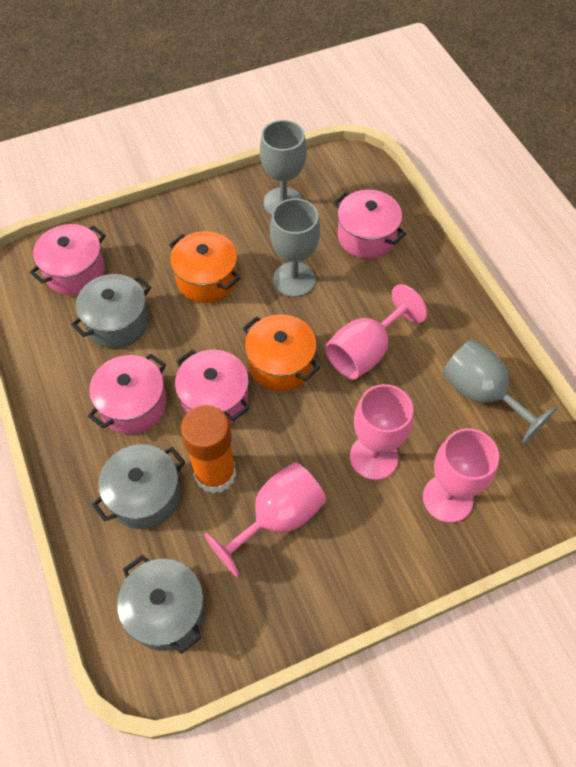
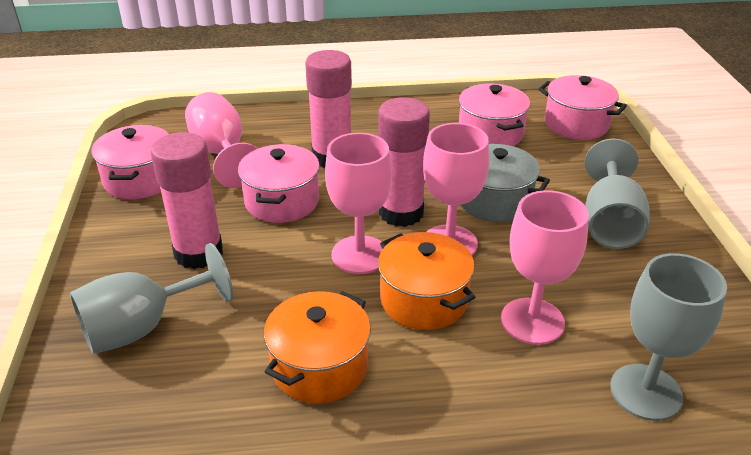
grey pot: 3 -> 1
orange glue stick: 1 -> 0
pink glue stick: 0 -> 3

